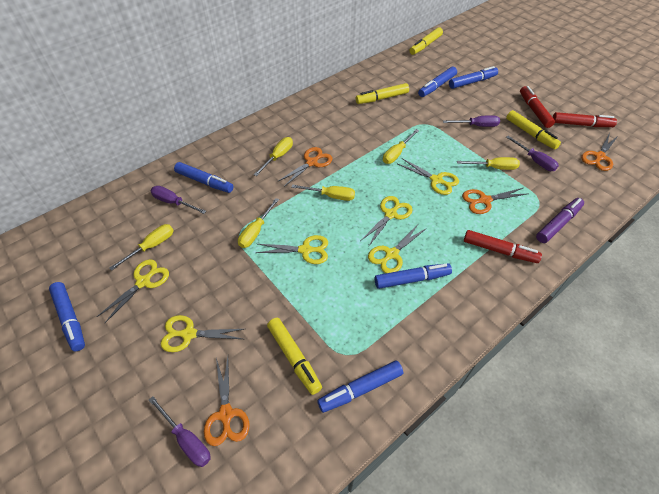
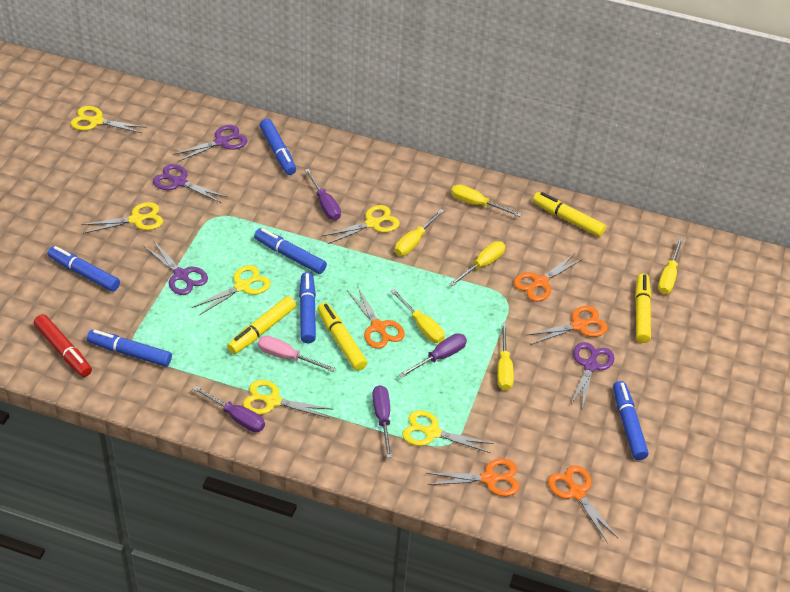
orange scissors: 4 -> 5
pink screwdriver: 0 -> 1
purple marker: 1 -> 0
purple scissors: 0 -> 4
red marker: 3 -> 1

